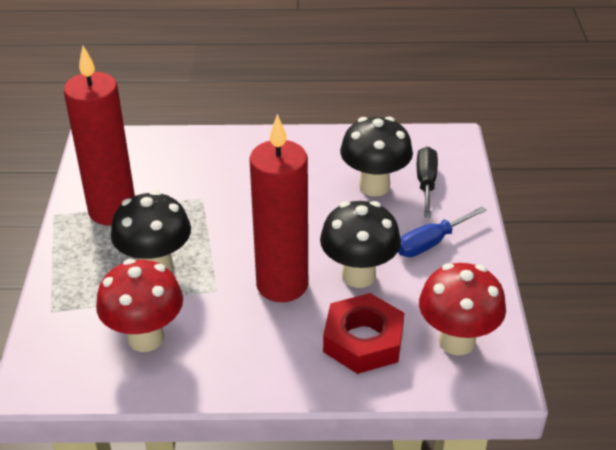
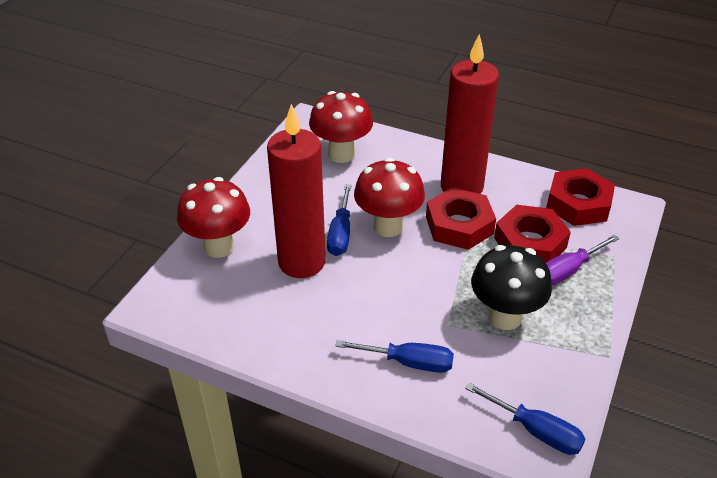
black mushroom: 3 -> 1
black screwdriver: 1 -> 0
blue screwdriver: 1 -> 3
purple screwdriver: 0 -> 1
red mushroom: 2 -> 3
red nut: 1 -> 3

